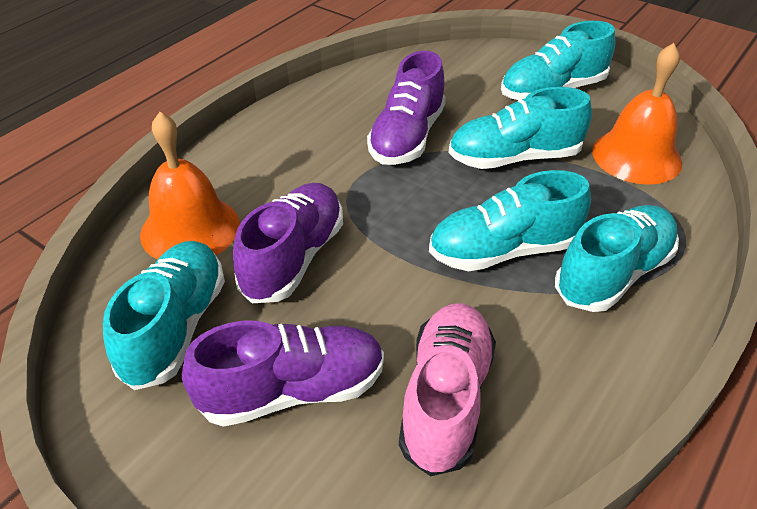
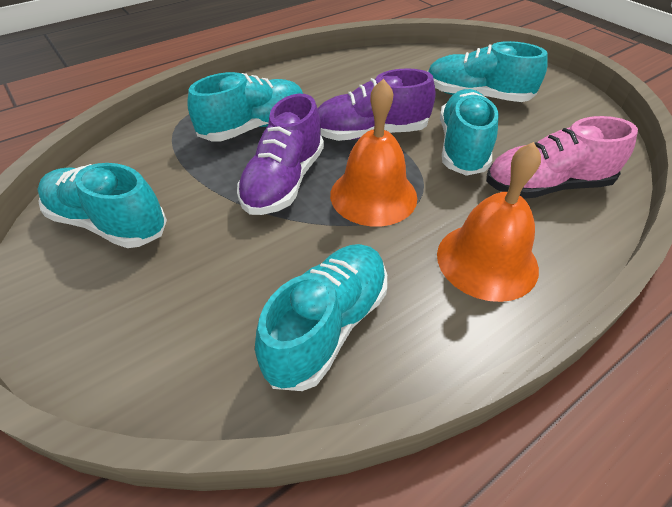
purple shoe: 3 -> 2

